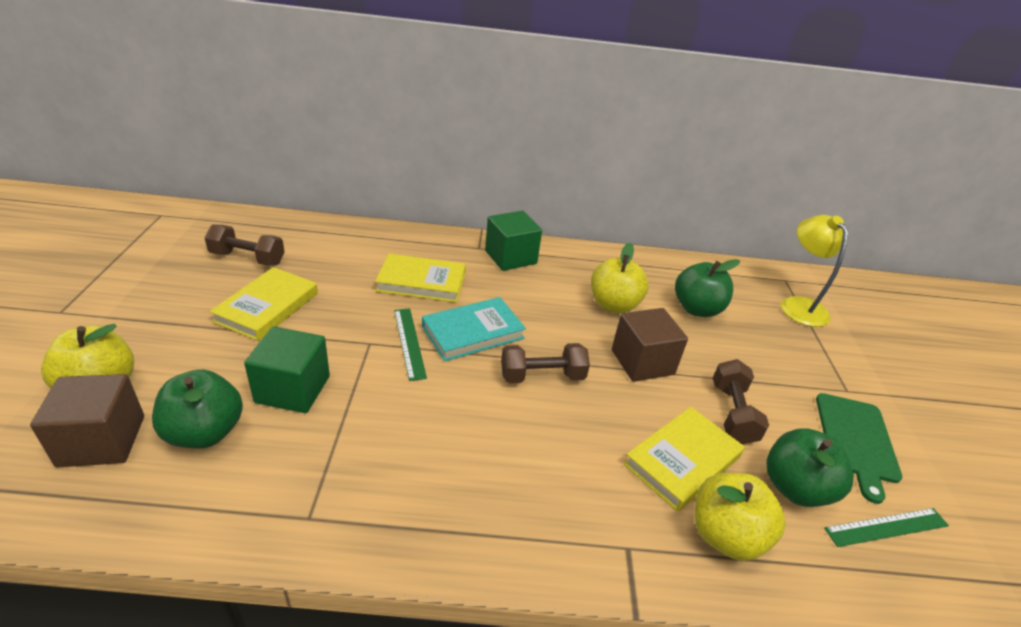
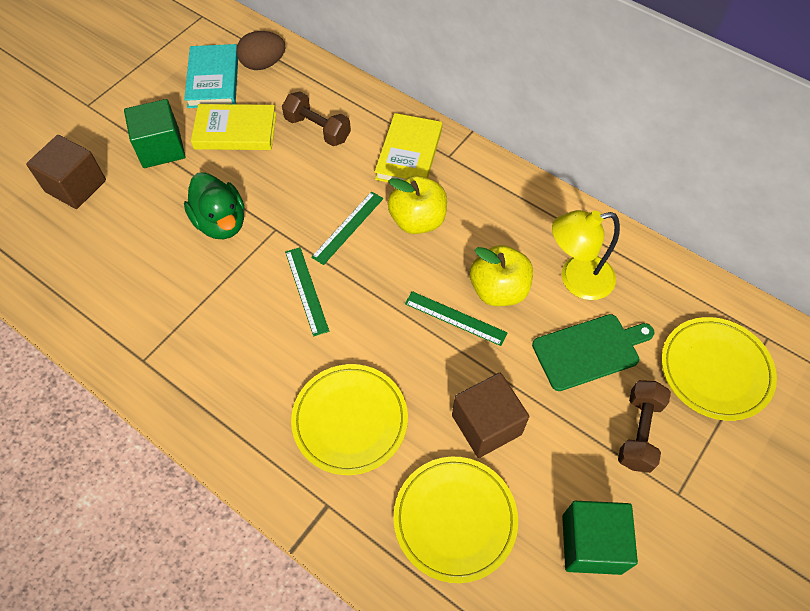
brown dumbbell: 3 -> 2
brown egg: 0 -> 1
green apple: 3 -> 0
green duck: 0 -> 1
green ruler: 2 -> 3
yellow apple: 3 -> 2
yellow book: 3 -> 2
yellow plate: 0 -> 3

